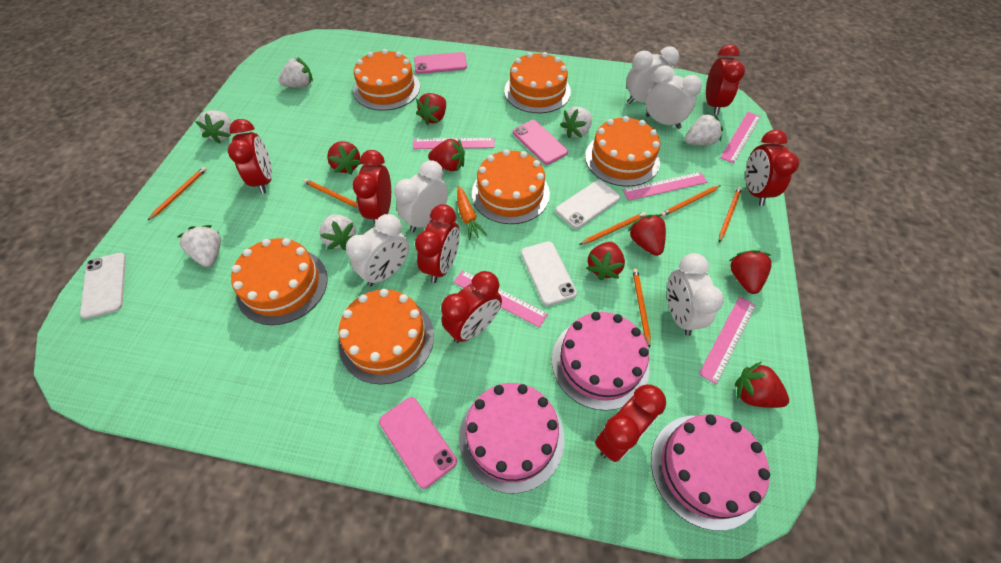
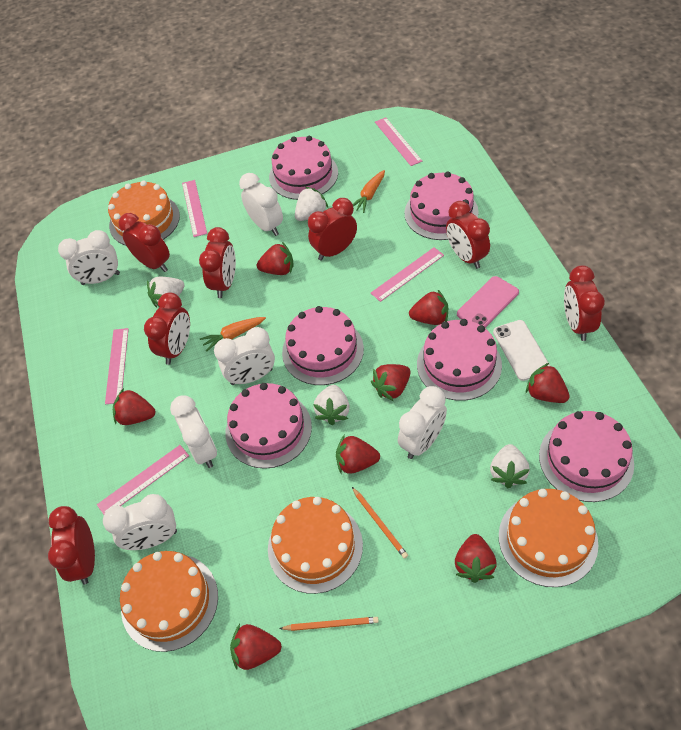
orange cake: 6 -> 4
orange carrot: 1 -> 2
orange pencil: 6 -> 2
pink cake: 3 -> 6
pink phone: 3 -> 1
red strawberry: 7 -> 8
white clock: 5 -> 6
white phone: 3 -> 1
white strawberry: 6 -> 4

